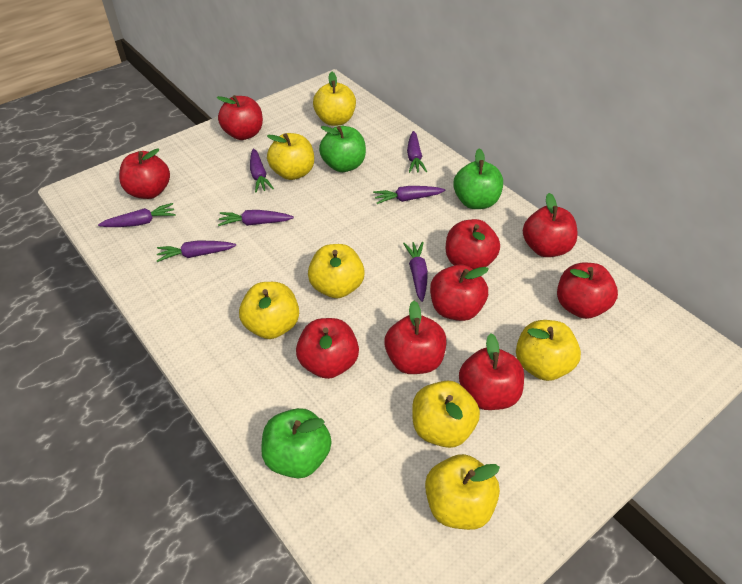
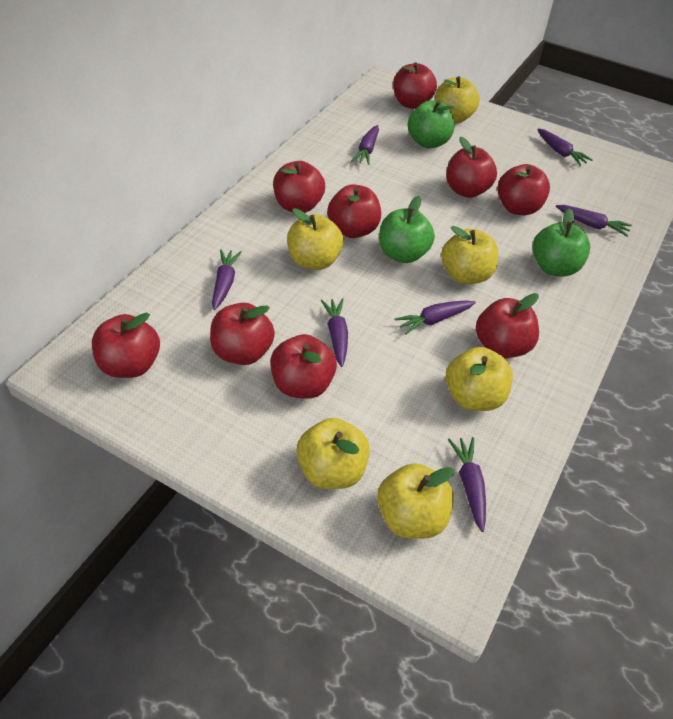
yellow apple: 7 -> 6

